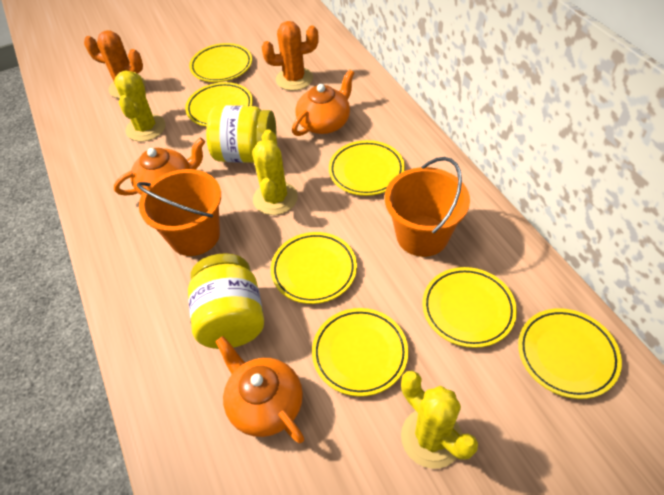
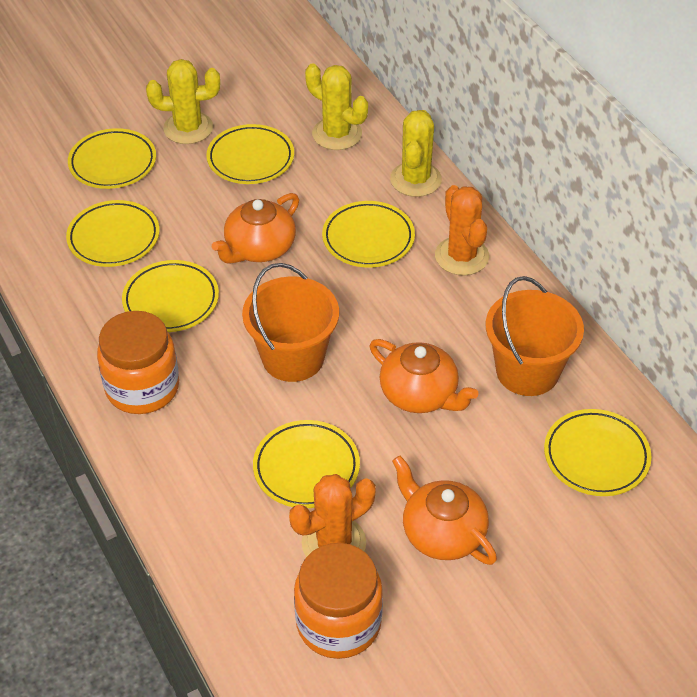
orange jar: 0 -> 2
yellow jar: 2 -> 0

